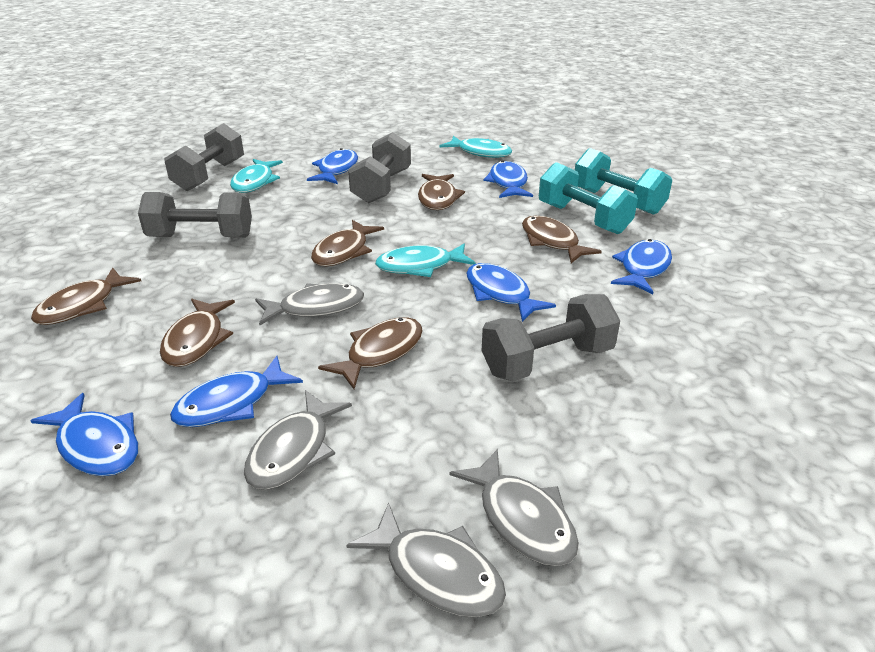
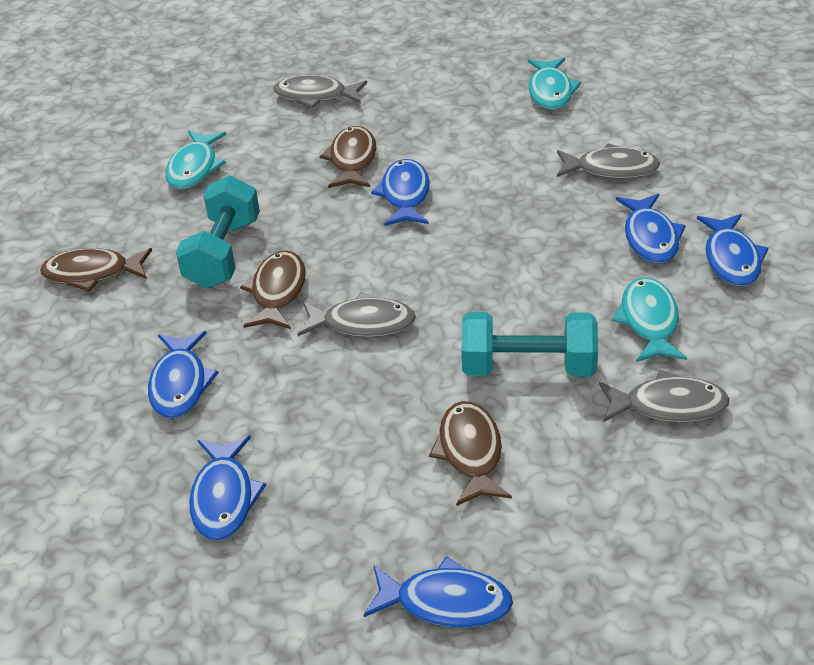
brown fish: 6 -> 4
grey dumbbell: 4 -> 0

